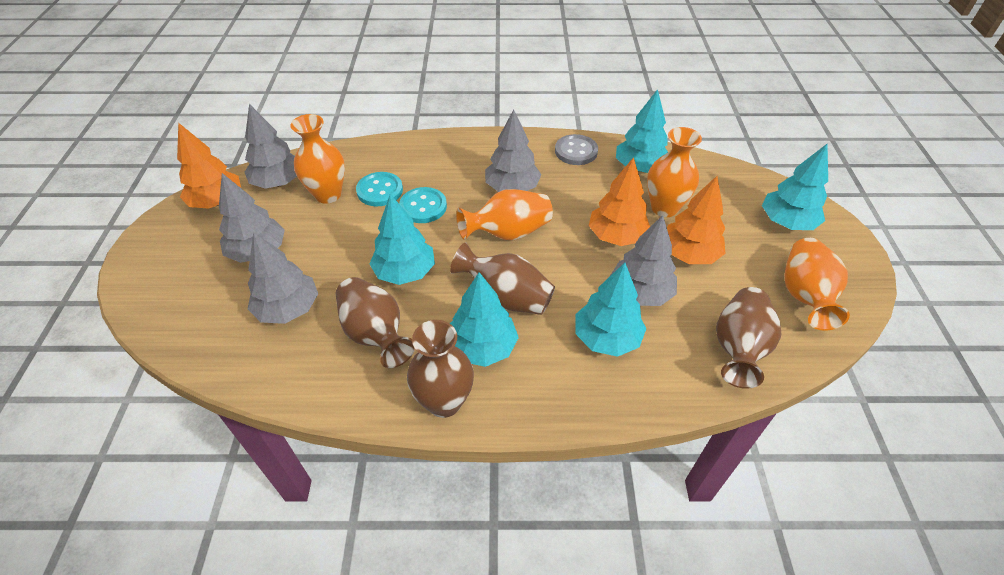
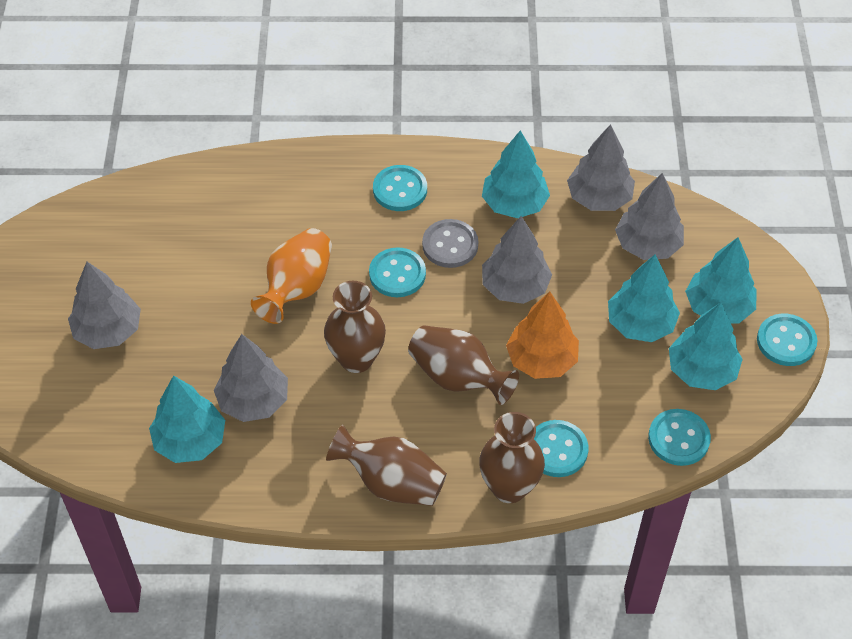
orange tree: 3 -> 1
orange vase: 4 -> 1
turquoise button: 2 -> 5

